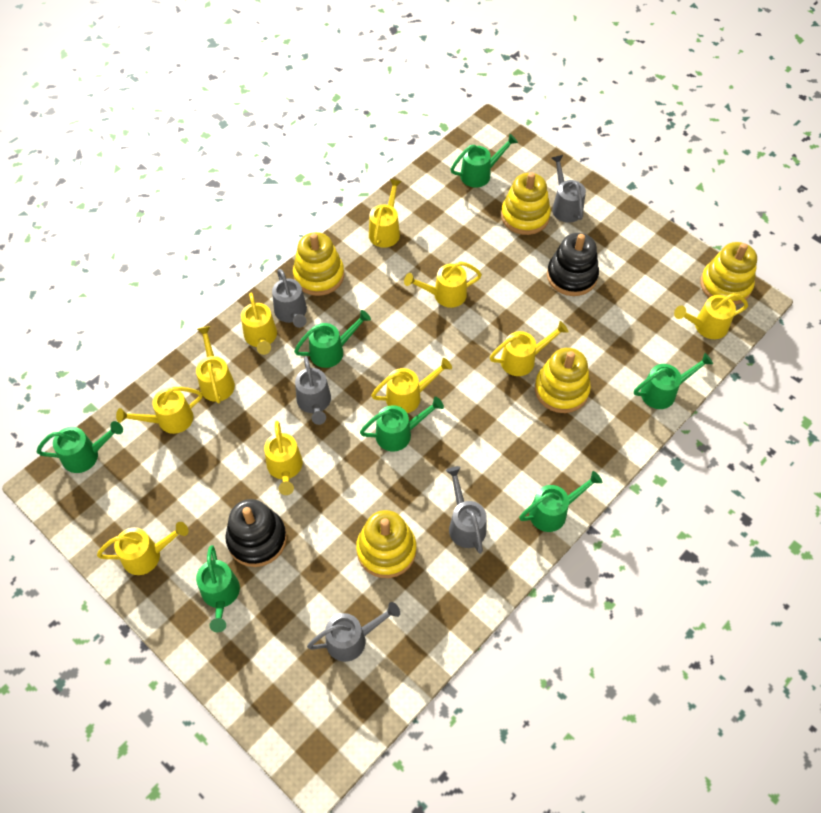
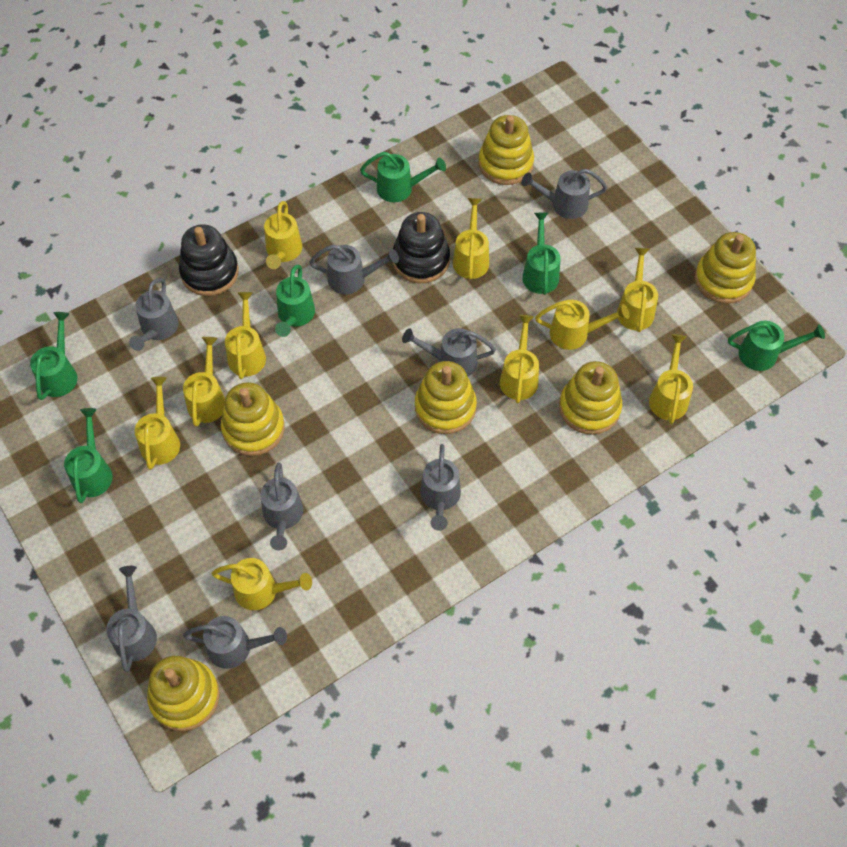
green watering can: 7 -> 6
grey watering can: 5 -> 8
yellow stacking toy: 5 -> 6

